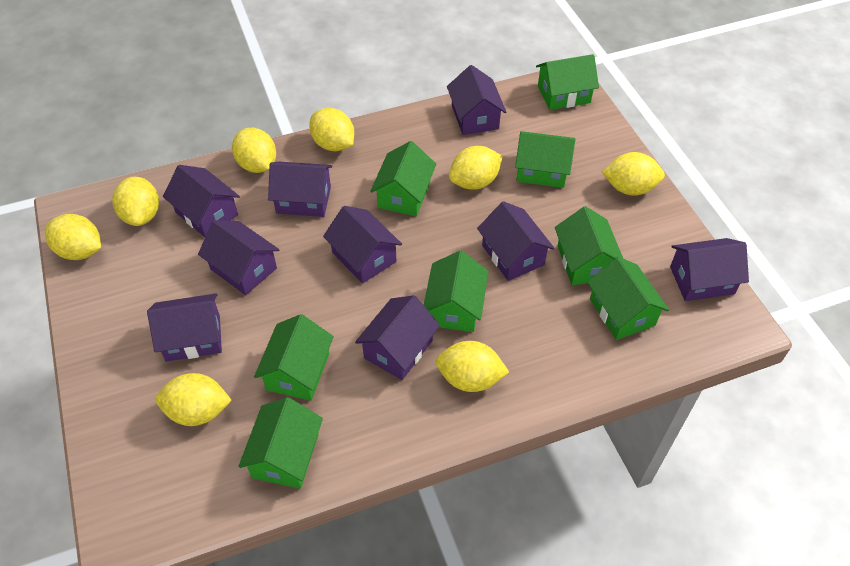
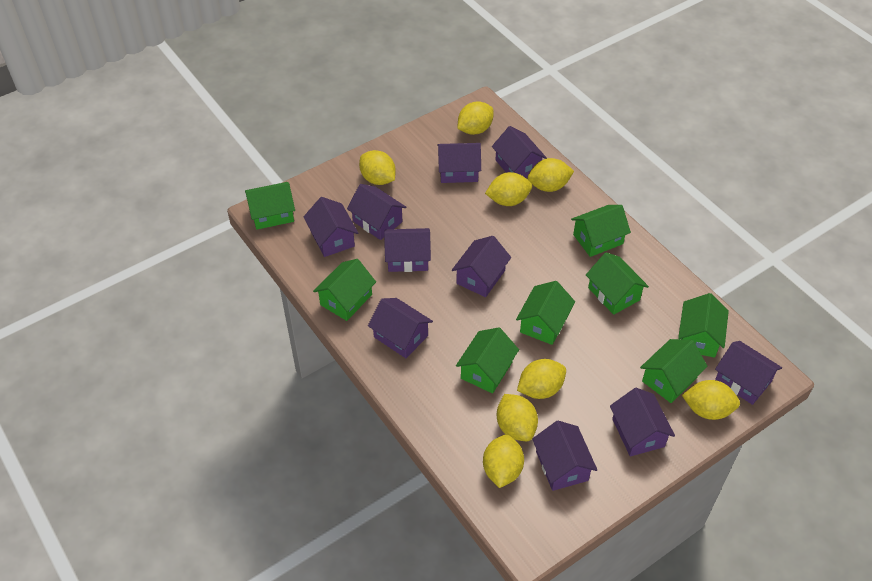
purple house: 9 -> 10

